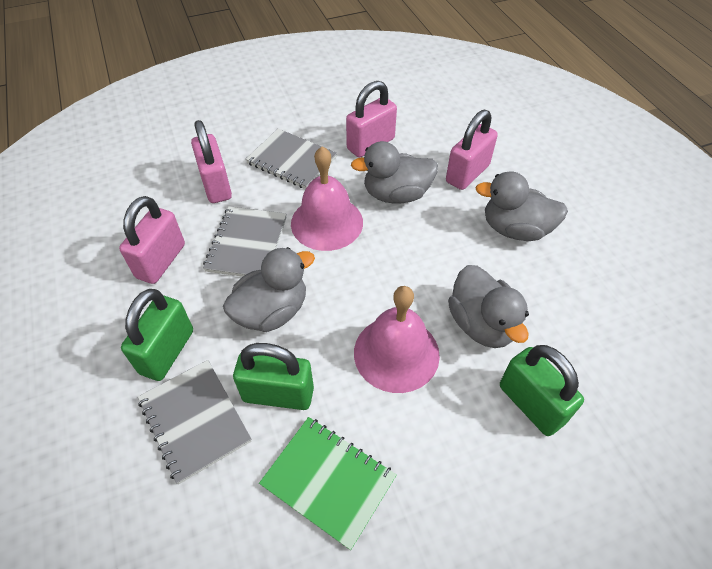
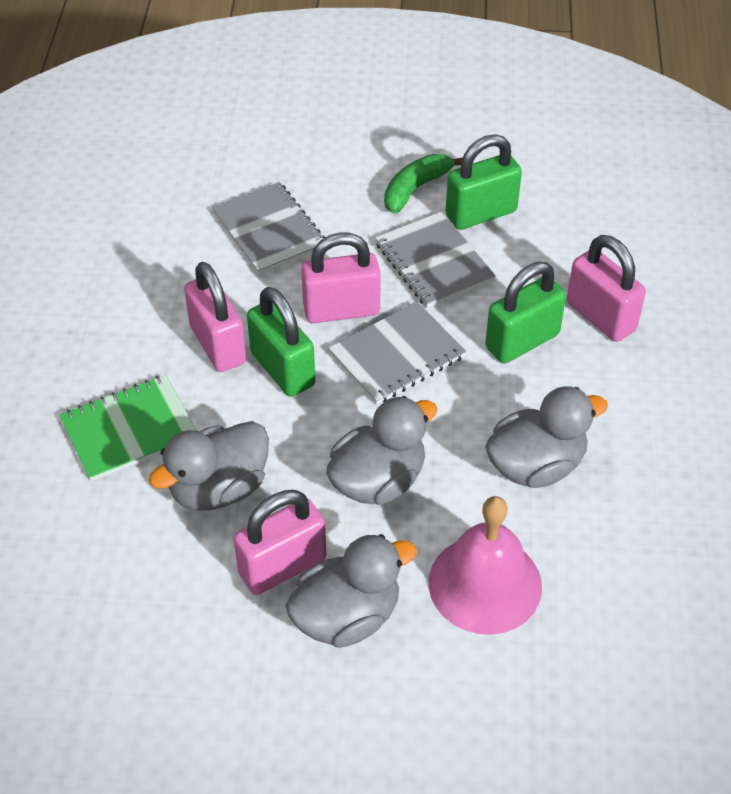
green banana: 0 -> 1
pink bell: 2 -> 1

